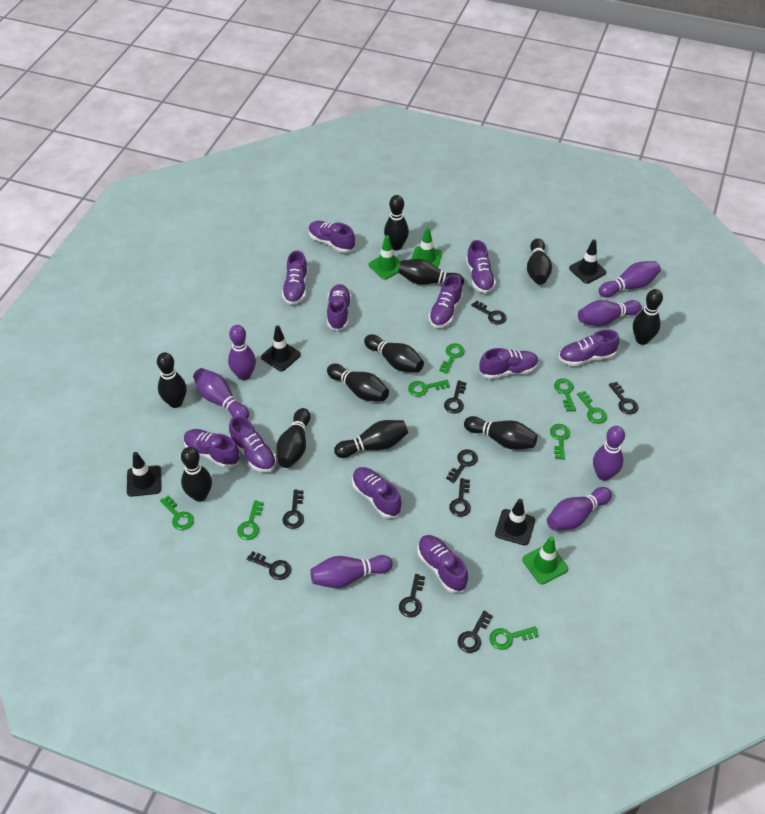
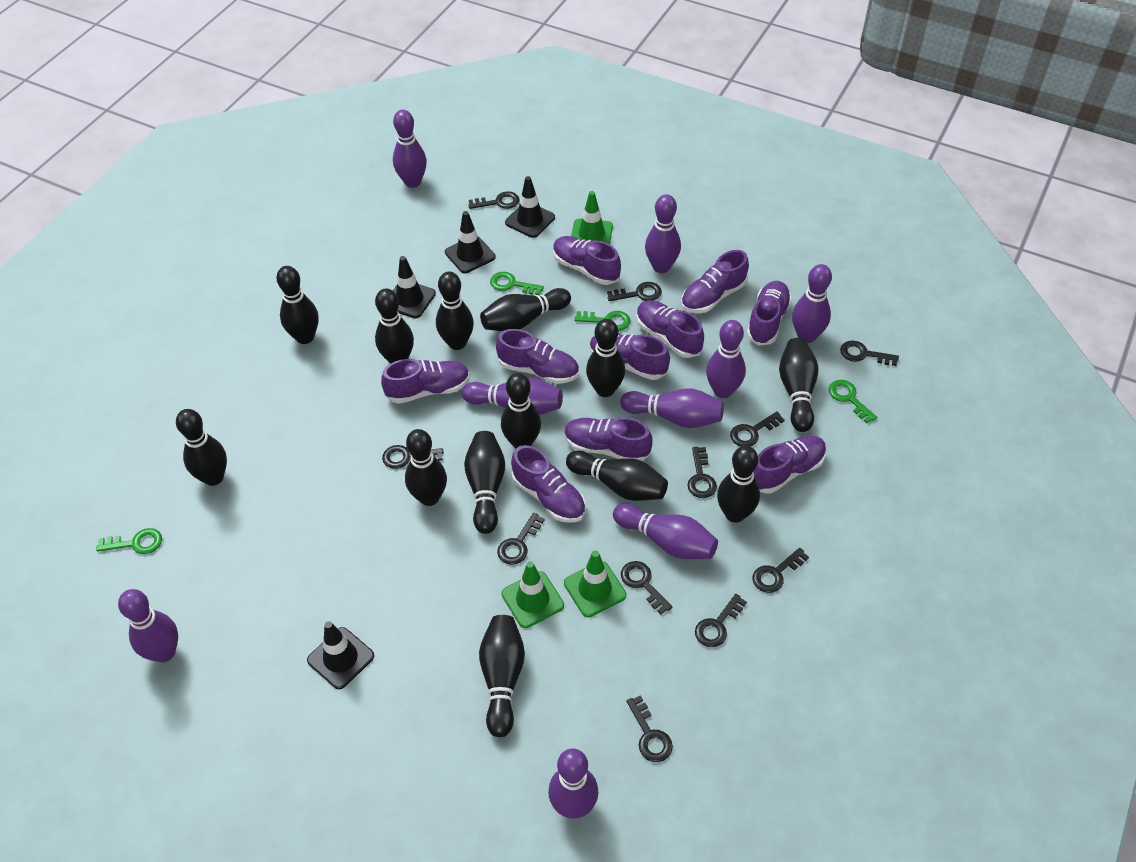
black bowling pin: 11 -> 13
black key: 9 -> 11
green key: 8 -> 4
purple bowling pin: 7 -> 9
purple shoe: 11 -> 10

